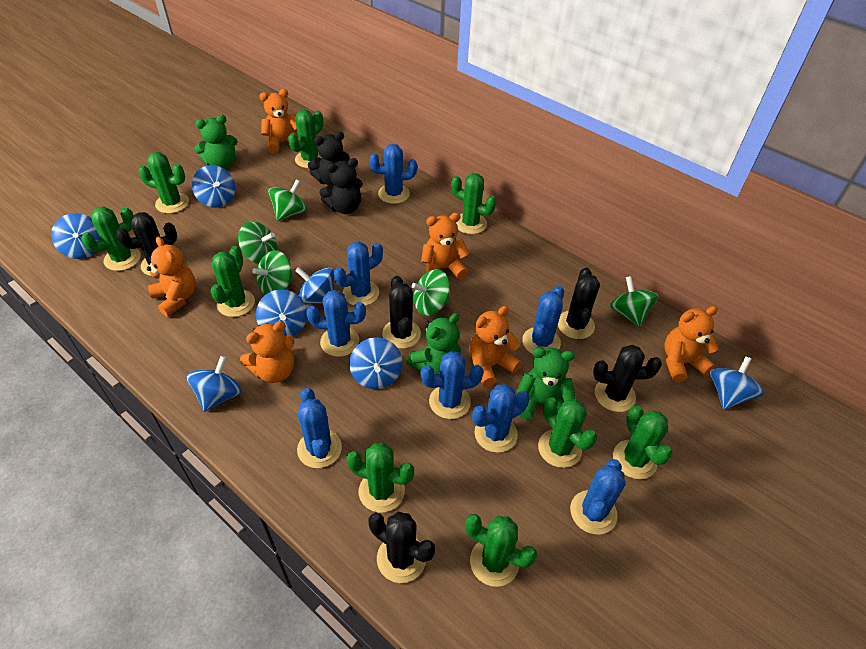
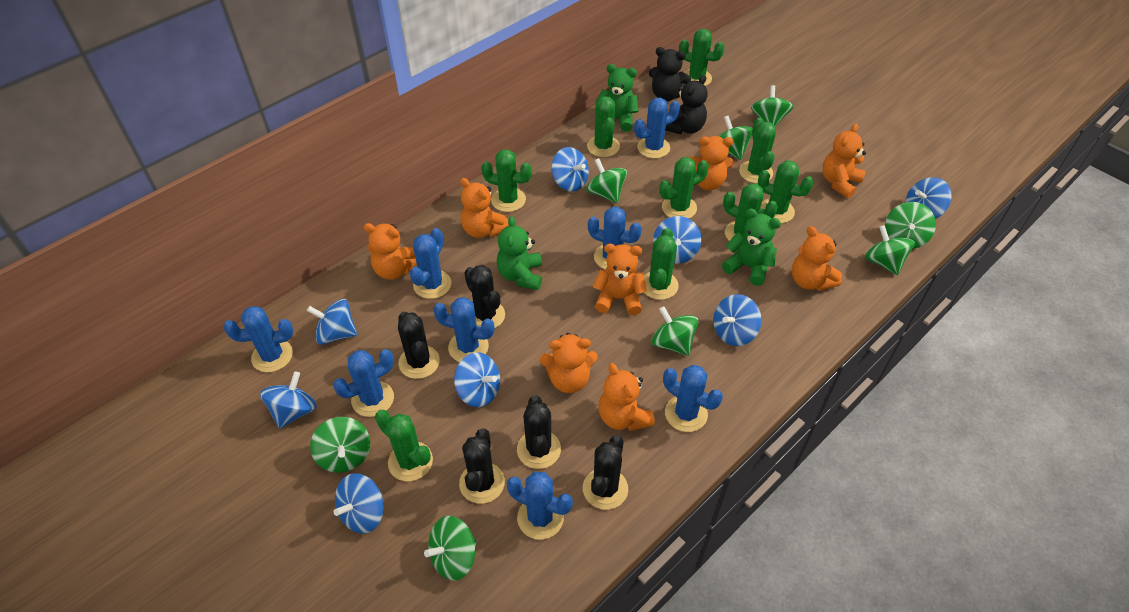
blue spinning top: 7 -> 8
green spinning top: 5 -> 8
orange teddy bear: 6 -> 8

